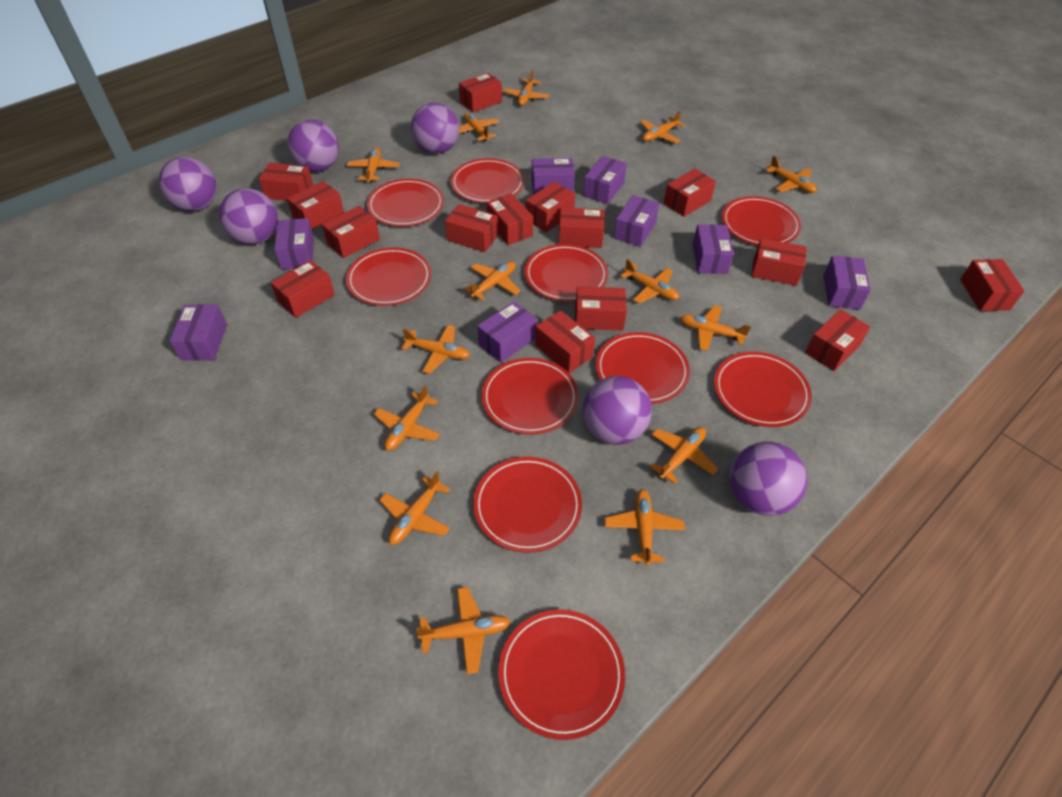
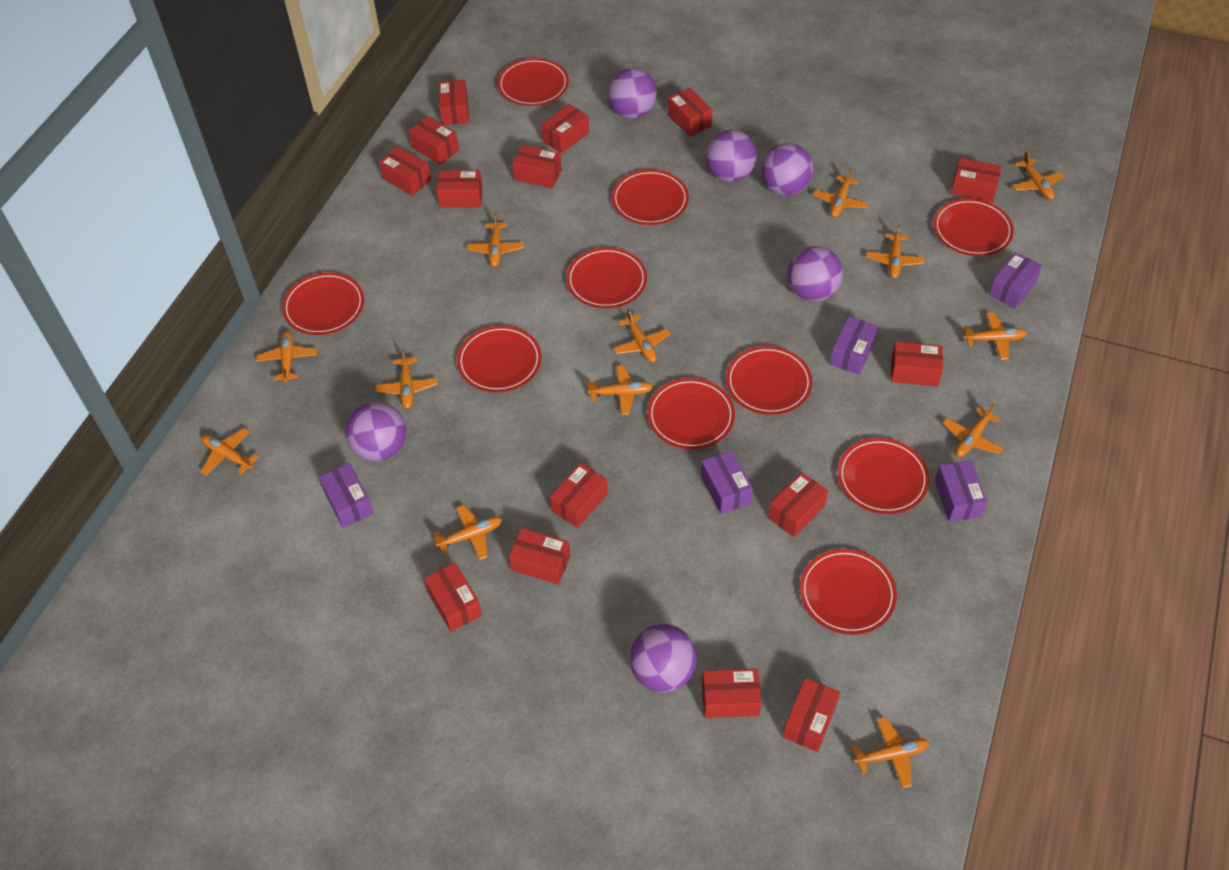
orange plane: 14 -> 13
purple box: 8 -> 5

